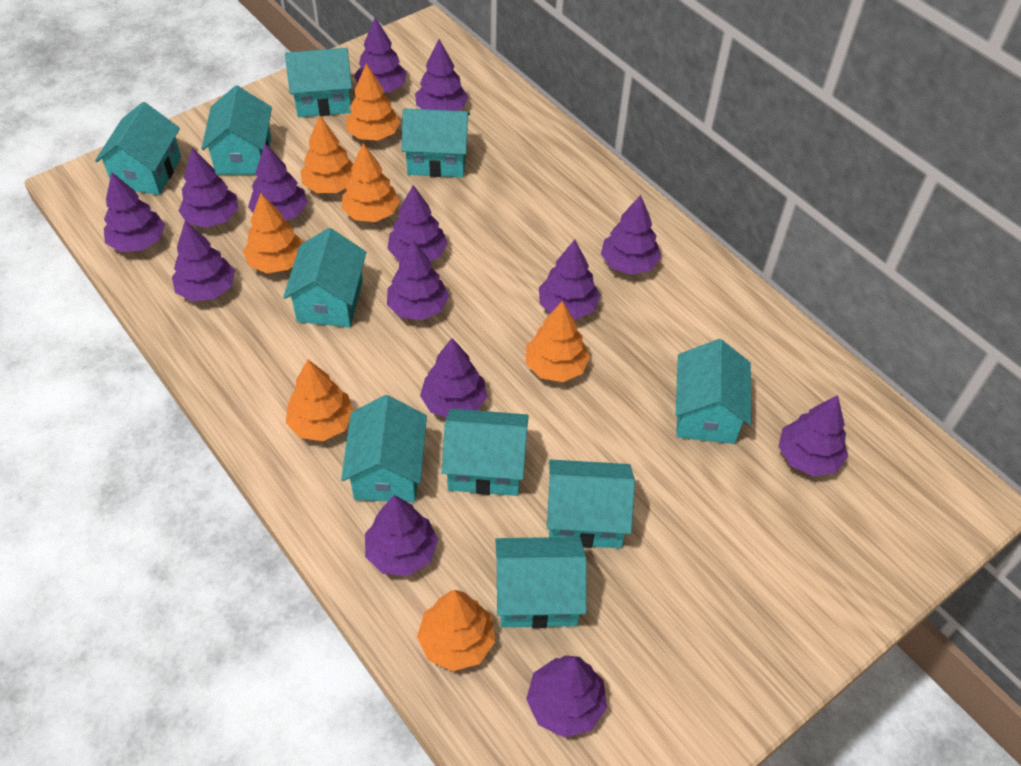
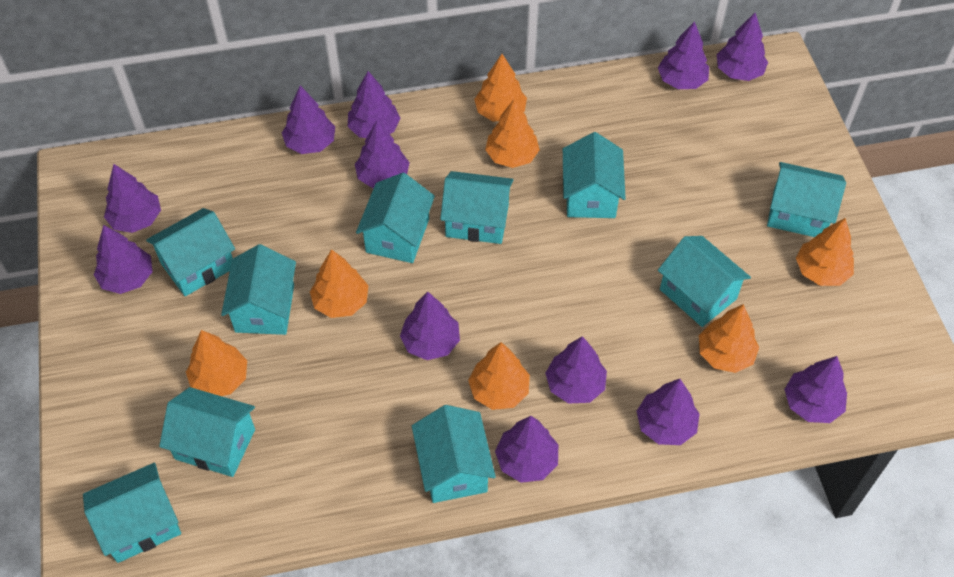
purple tree: 14 -> 12

